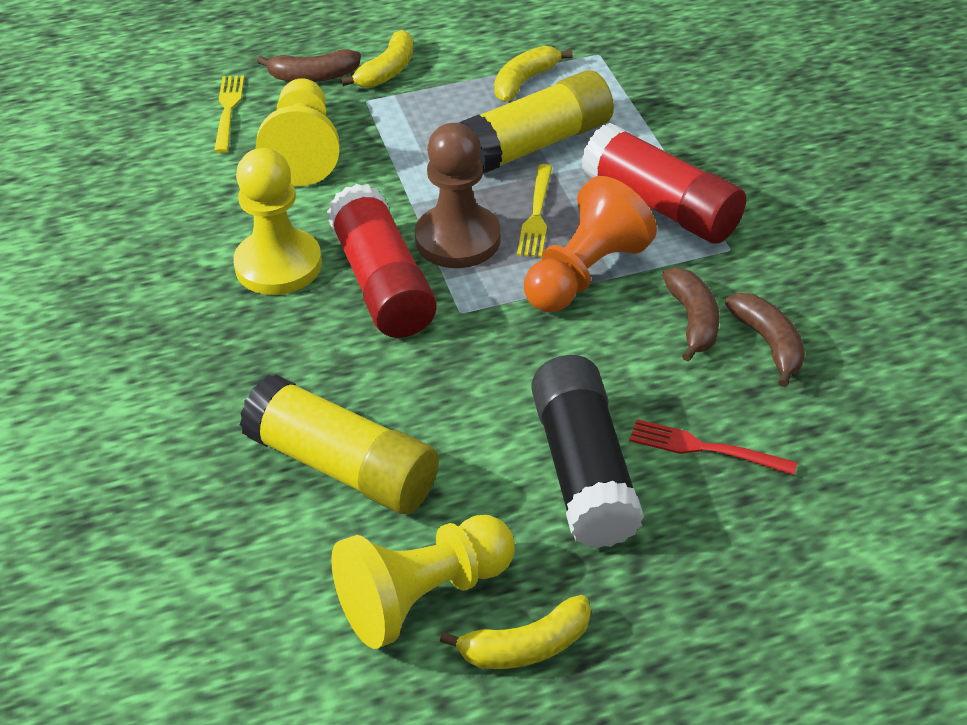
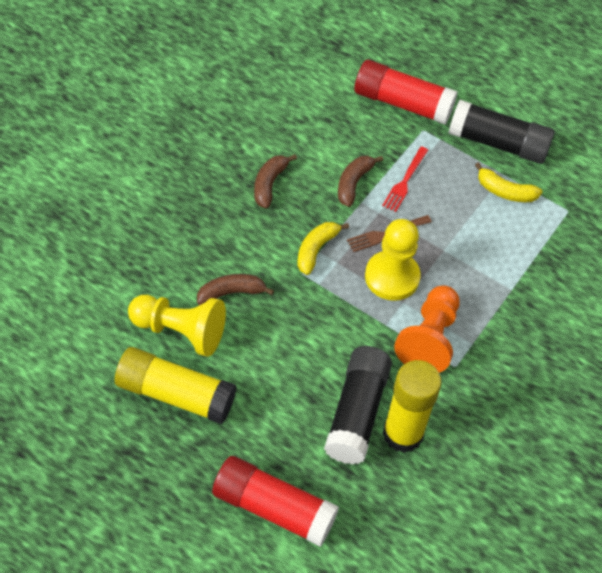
black glue stick: 1 -> 2
brown fork: 0 -> 1
brown pawn: 1 -> 0
yellow banana: 3 -> 2
yellow fork: 2 -> 0
yellow pawn: 3 -> 2

